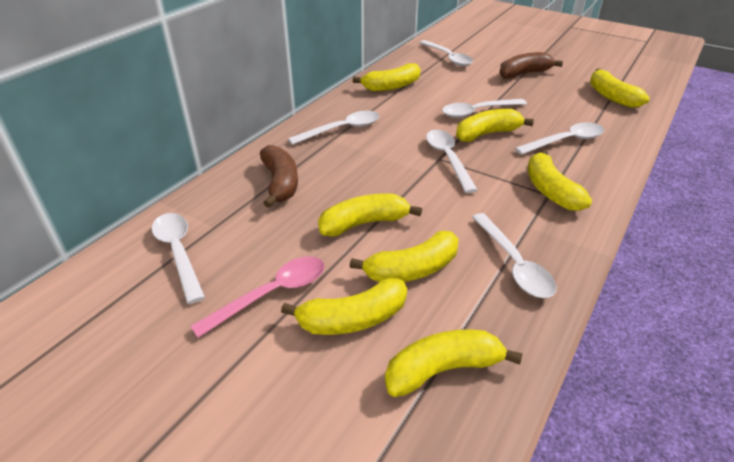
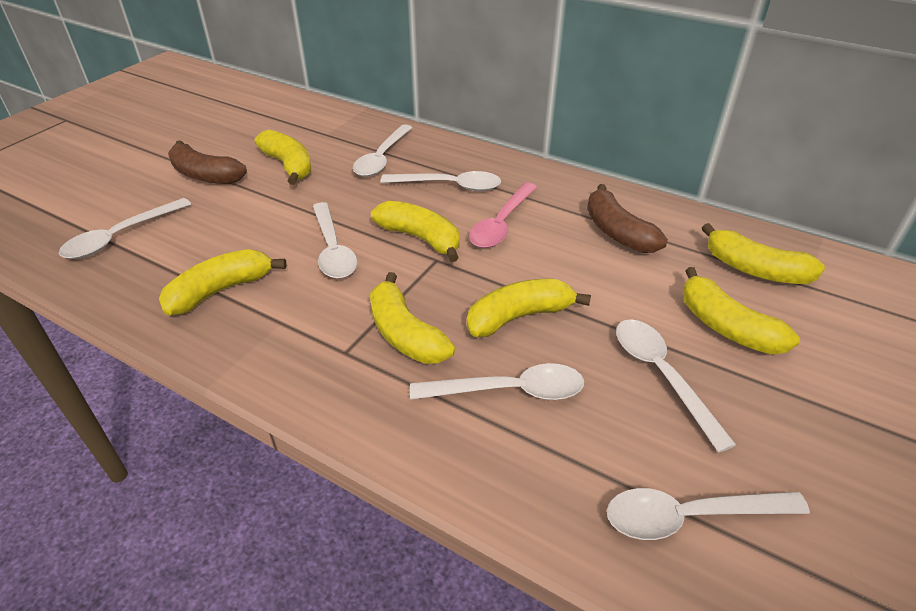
yellow banana: 8 -> 7

